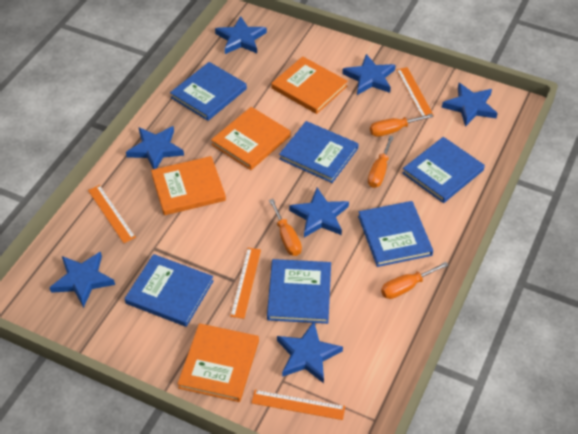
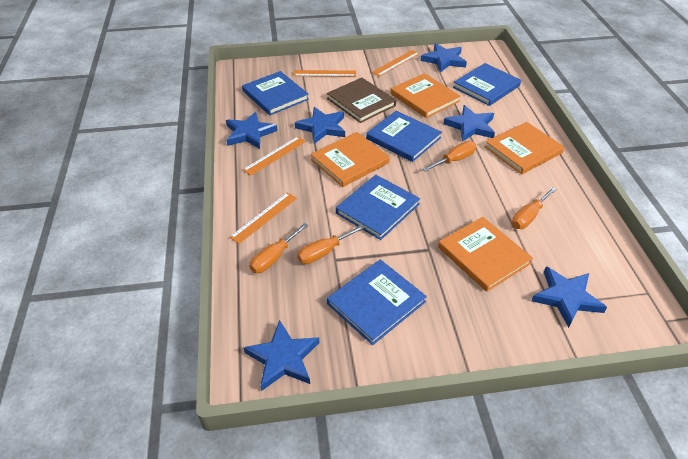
blue book: 6 -> 5
blue star: 7 -> 6
brown book: 0 -> 1

